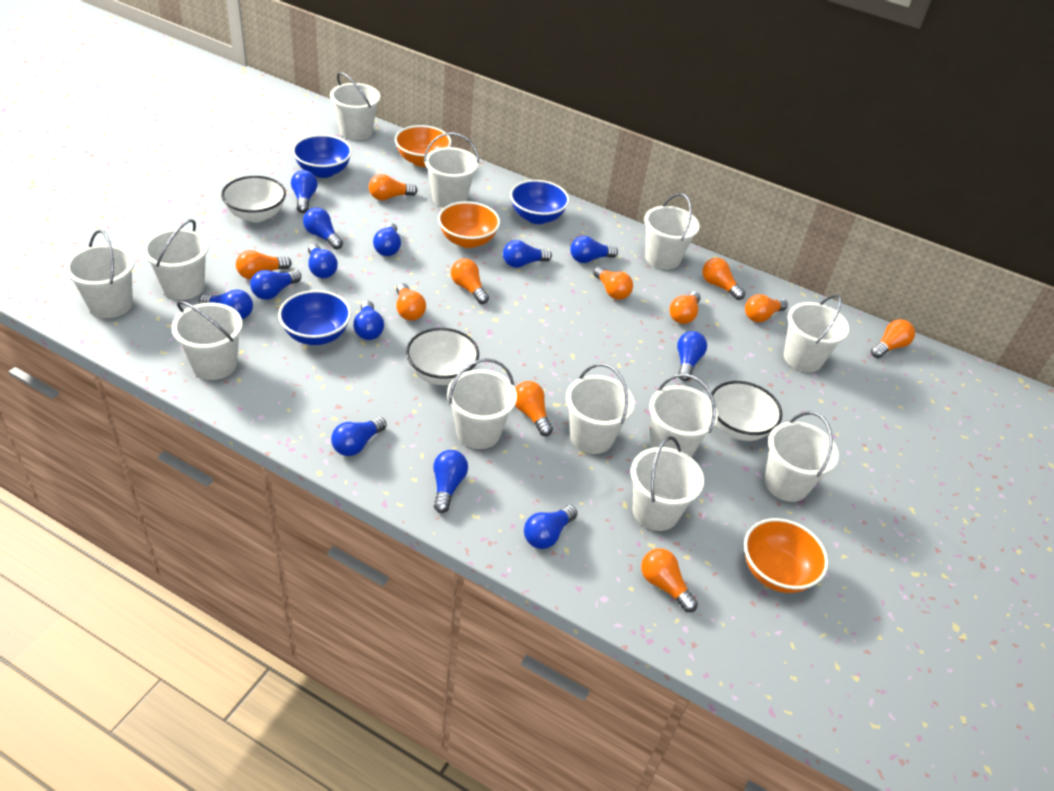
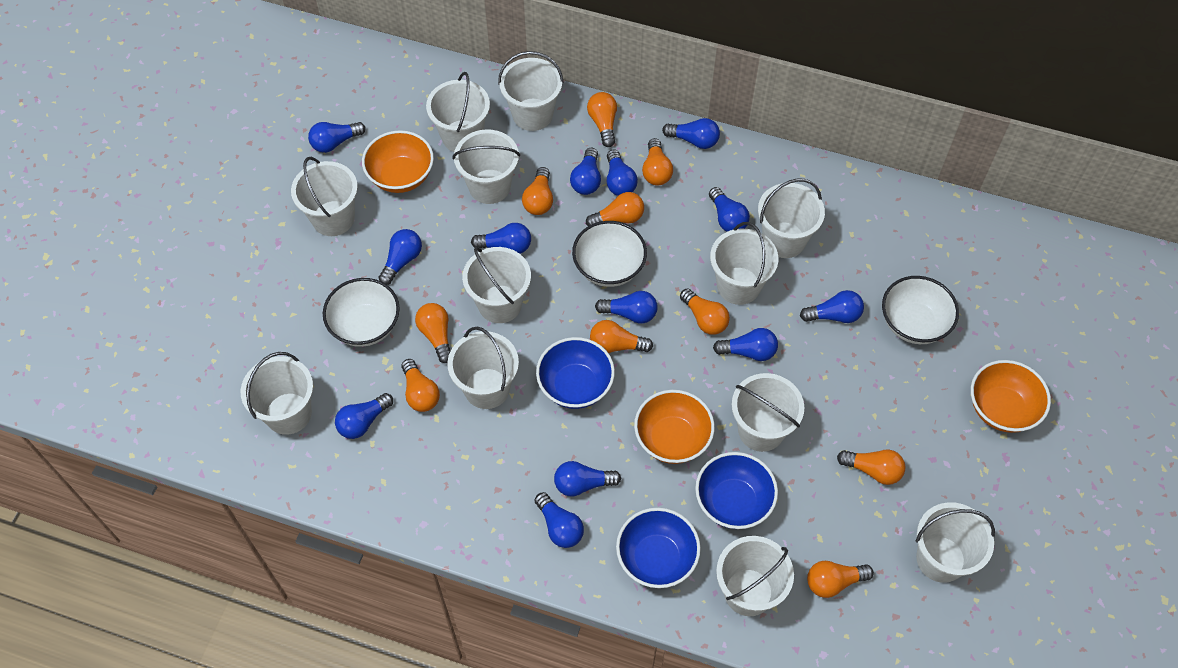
orange light bulb: 11 -> 10

